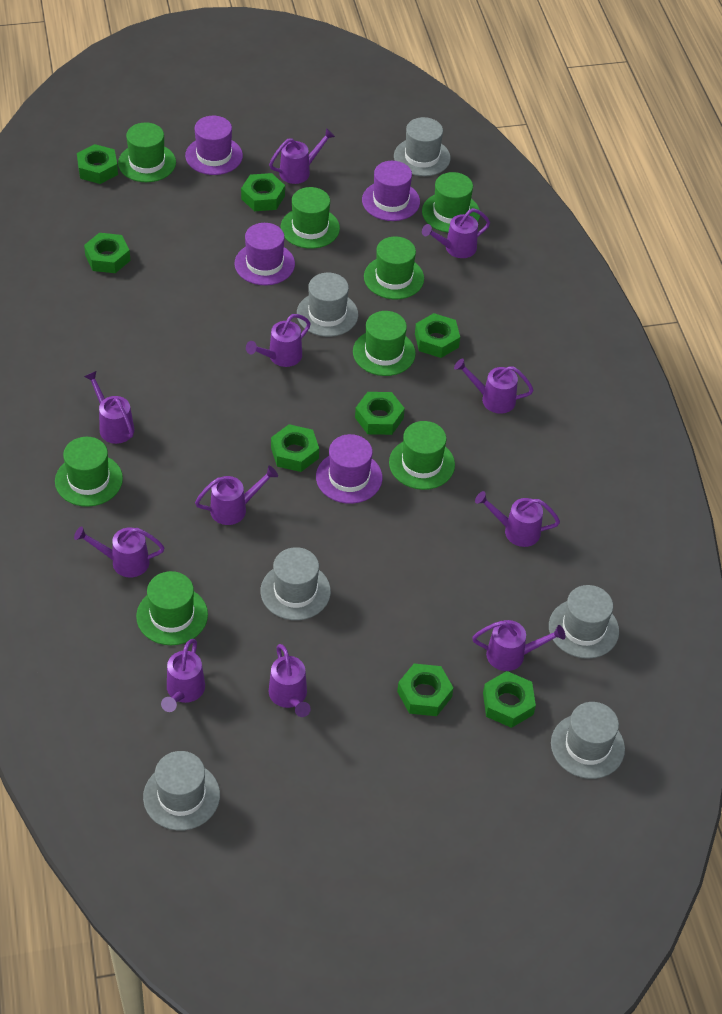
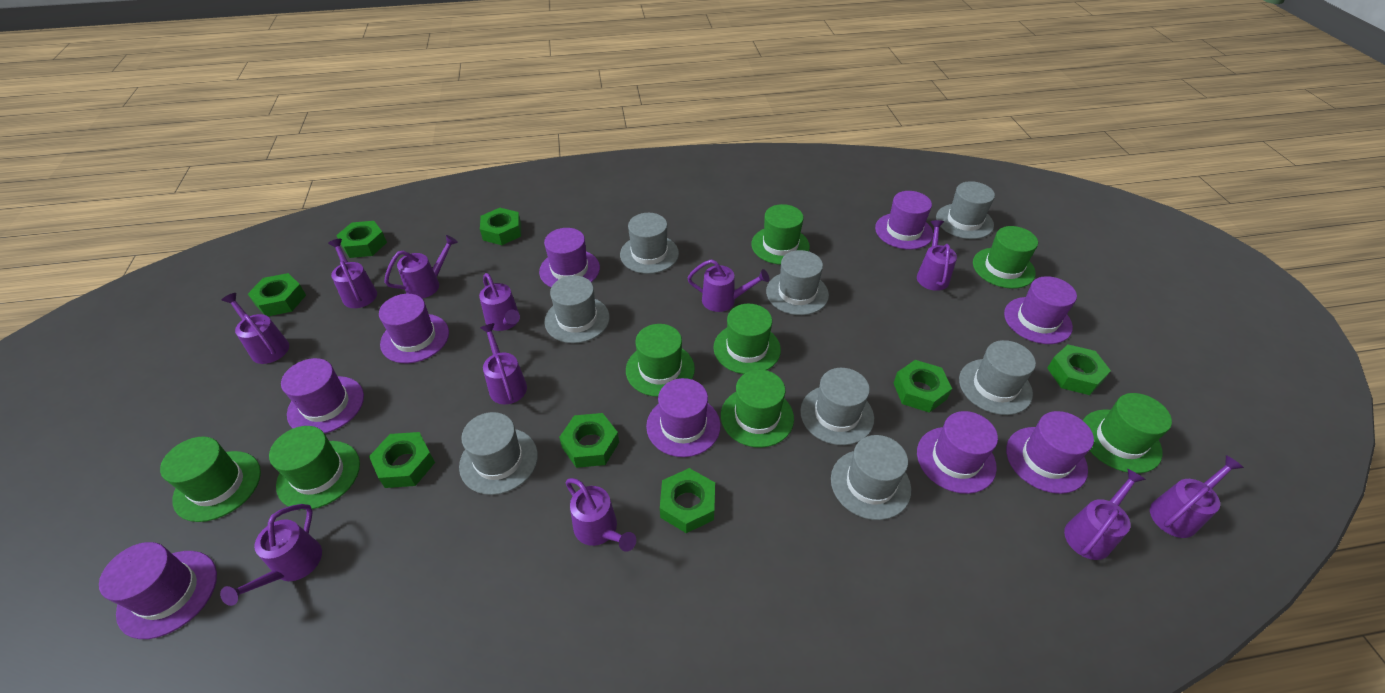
grey hat: 6 -> 8
purple hat: 4 -> 9

